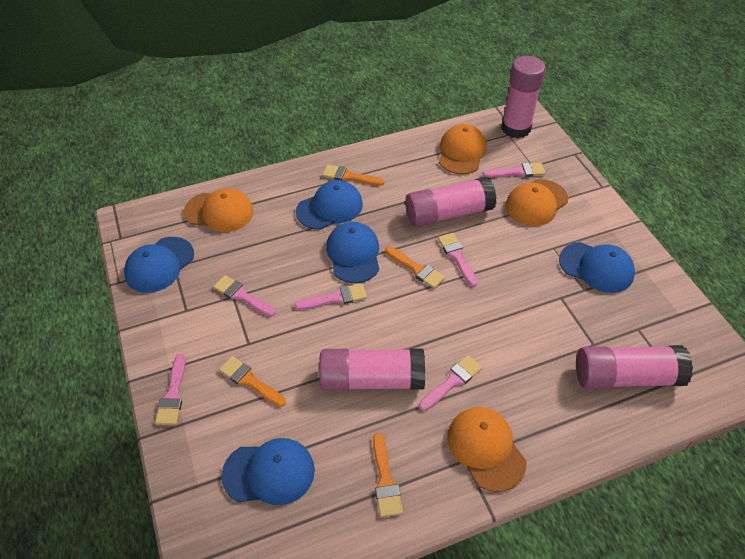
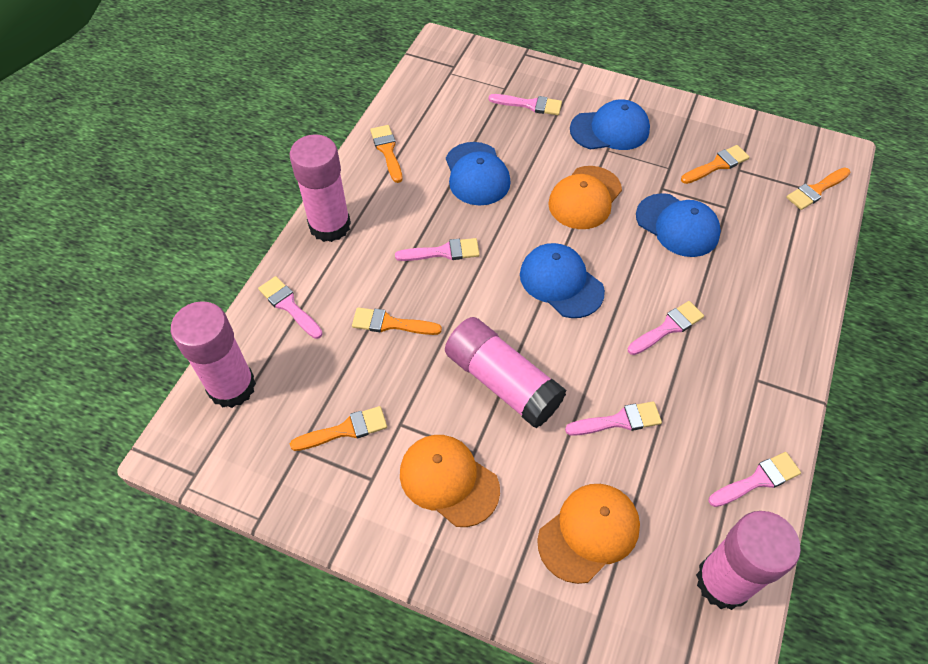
blue cap: 5 -> 4
orange brush: 4 -> 5
orange cap: 4 -> 3

